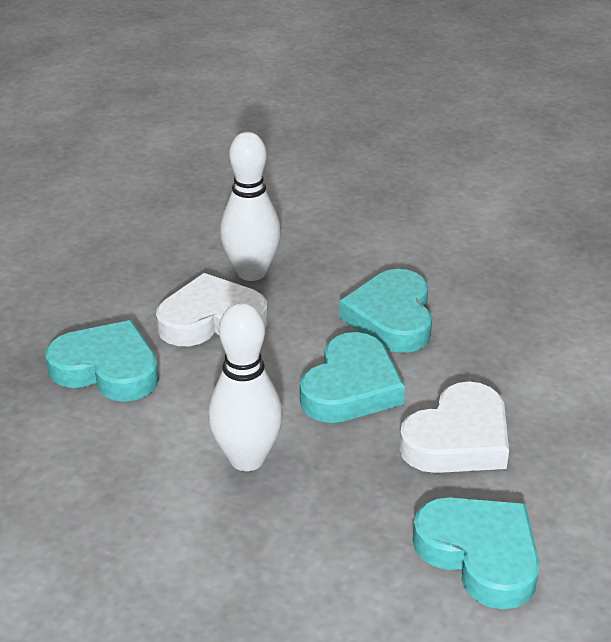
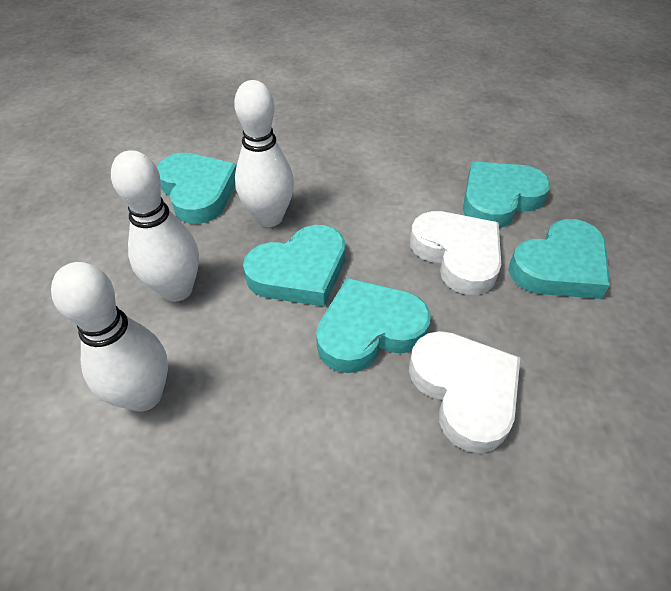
turquoise heart: 4 -> 5
white bowling pin: 2 -> 3

